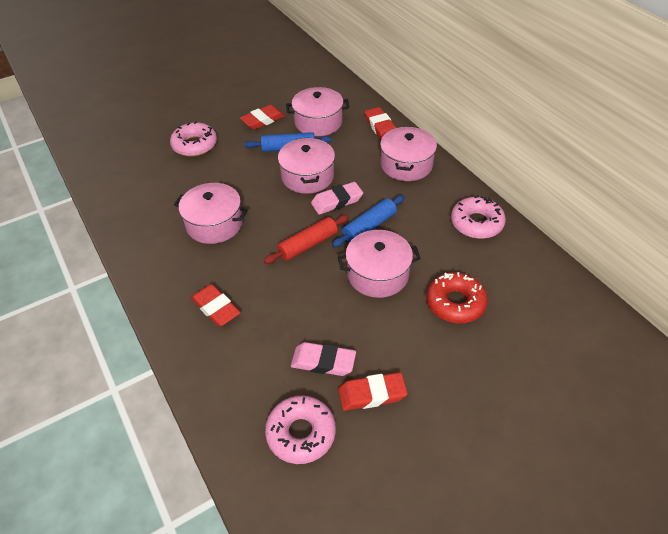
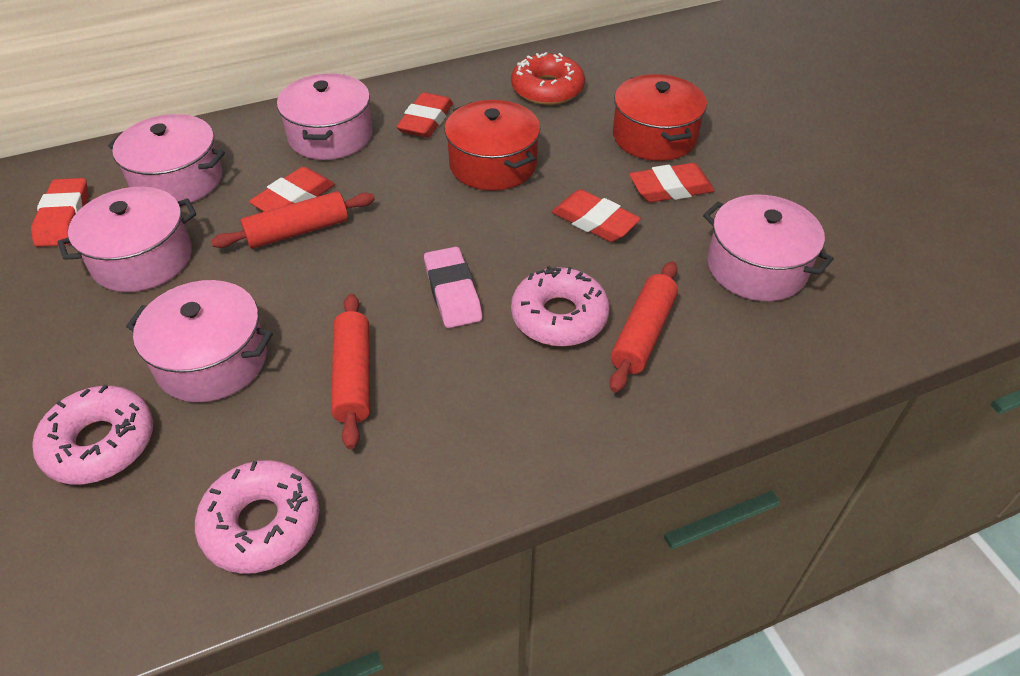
blue rolling pin: 2 -> 0
pink eraser: 2 -> 1
red eraser: 4 -> 5
red pot: 0 -> 2
red rolling pin: 1 -> 3

